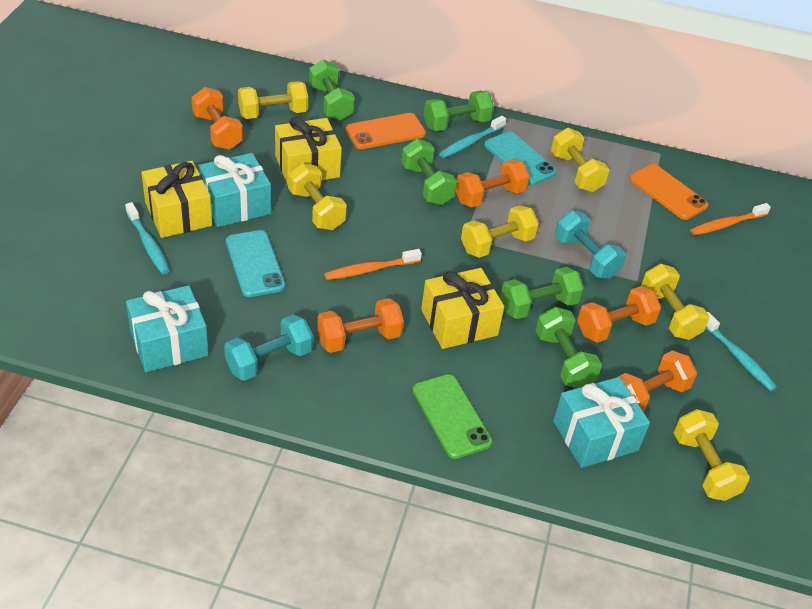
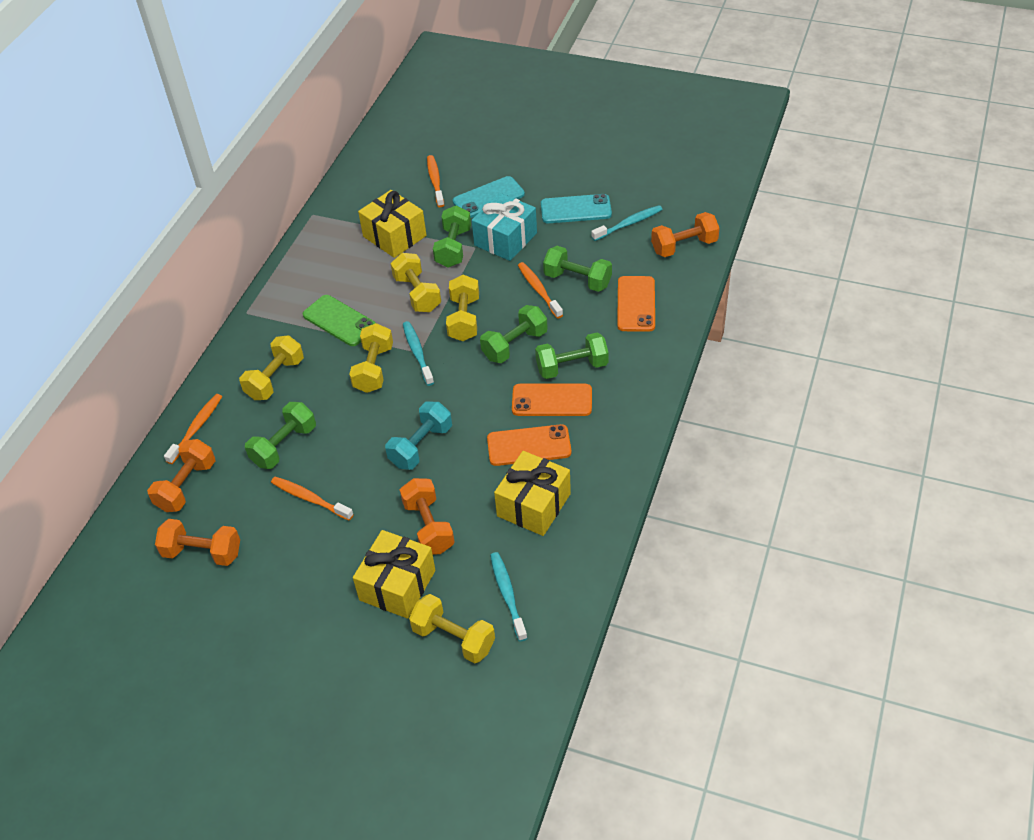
orange dumbbell: 5 -> 4
orange phone: 2 -> 3
orange toothbrush: 2 -> 4
turquoise dumbbell: 2 -> 1
turquoise gift: 3 -> 1
yellow dumbbell: 6 -> 5

